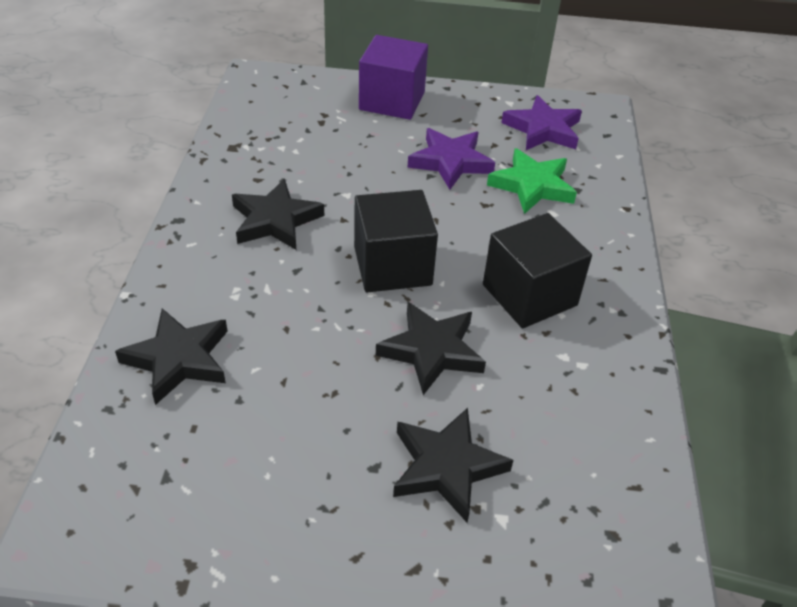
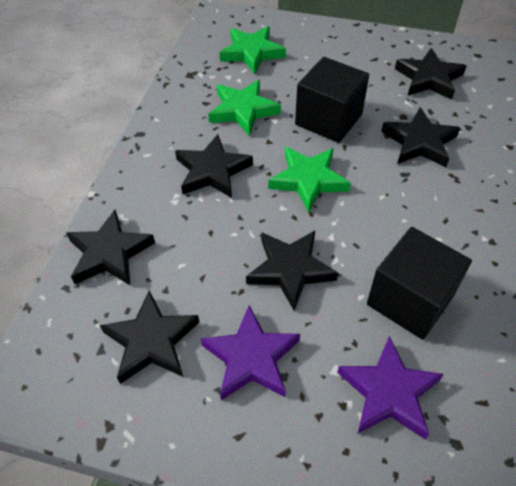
black star: 4 -> 6
green star: 1 -> 3
purple cube: 1 -> 0

